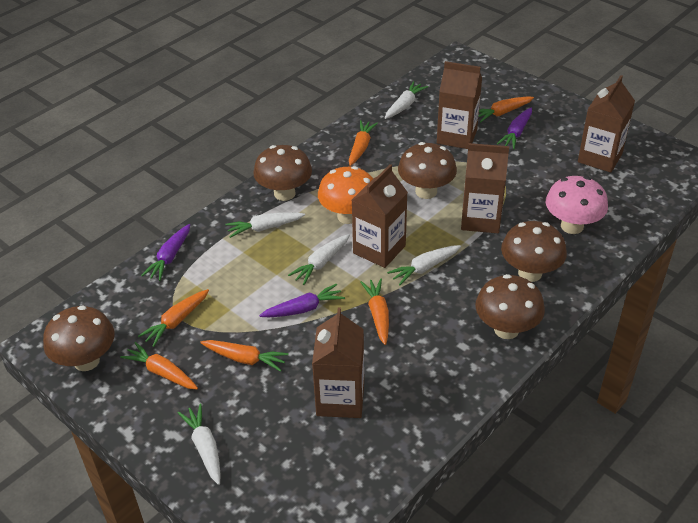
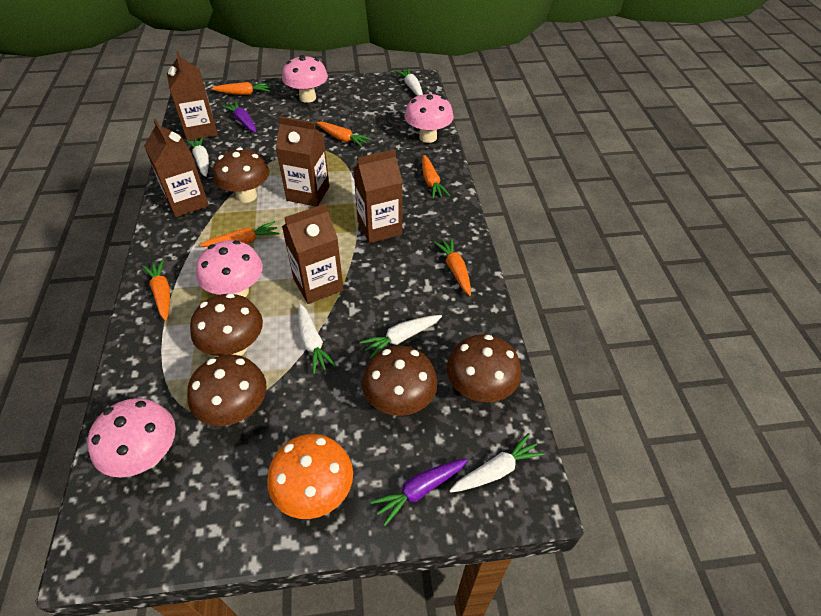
pink mushroom: 1 -> 4
purple carrot: 3 -> 2

